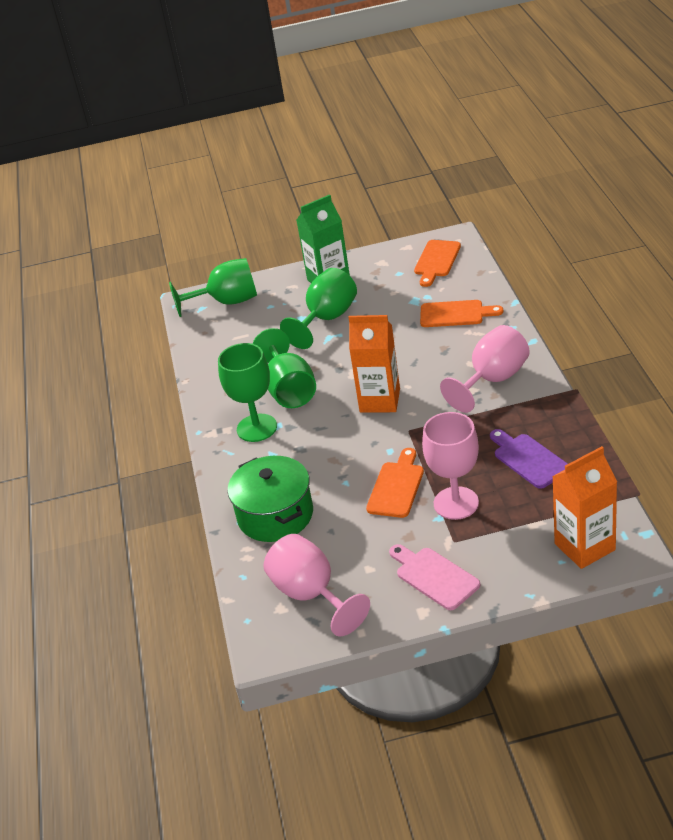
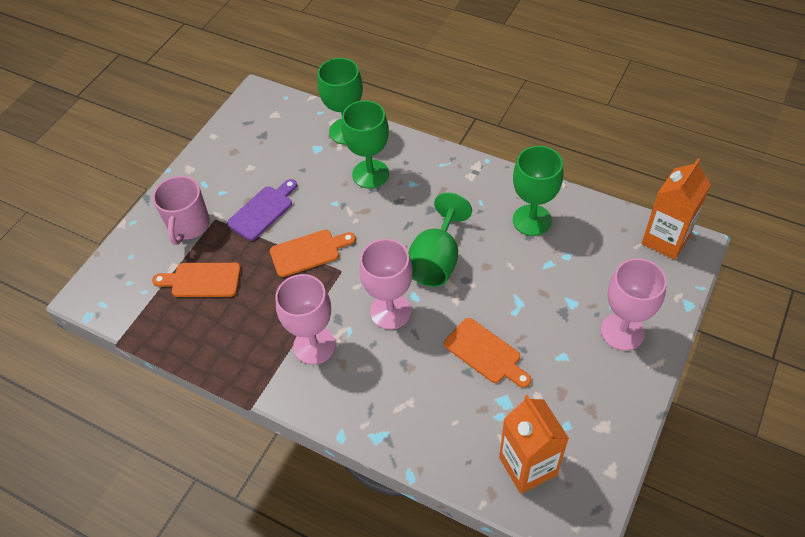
green carton: 1 -> 0
green pot: 1 -> 0
pink cutting board: 1 -> 0
pink mug: 0 -> 1

